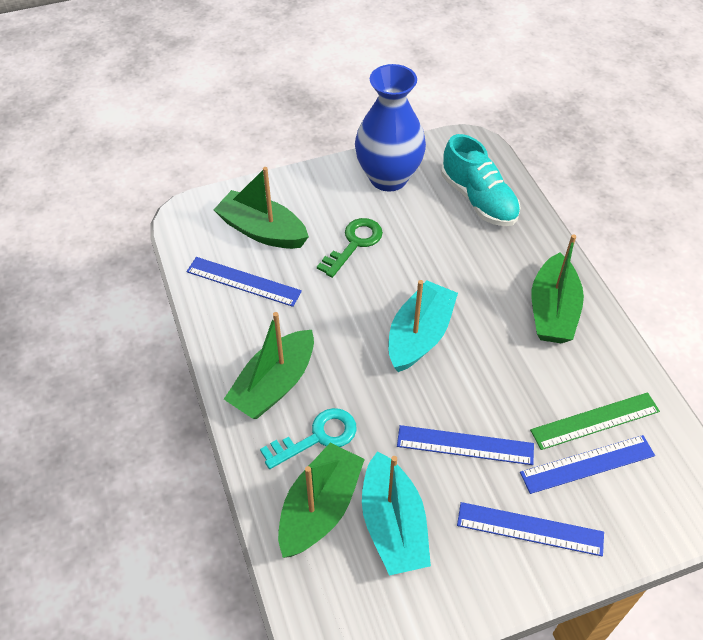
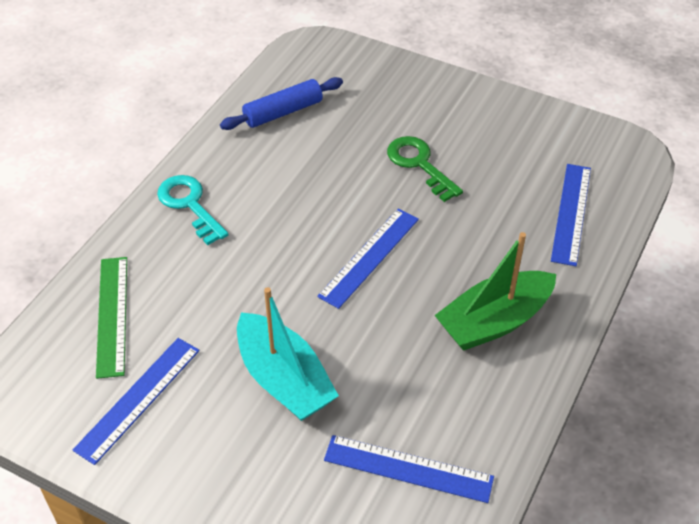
blue rolling pin: 0 -> 1
blue vase: 1 -> 0
green boat: 4 -> 1
turquoise boat: 2 -> 1
turquoise shoe: 1 -> 0

